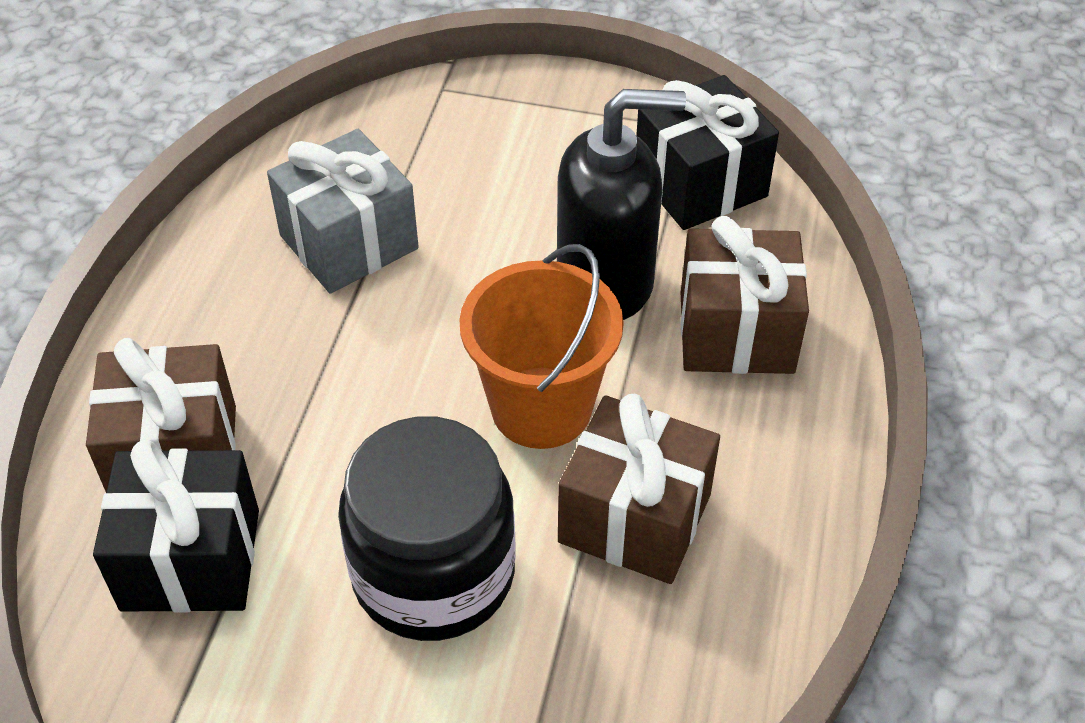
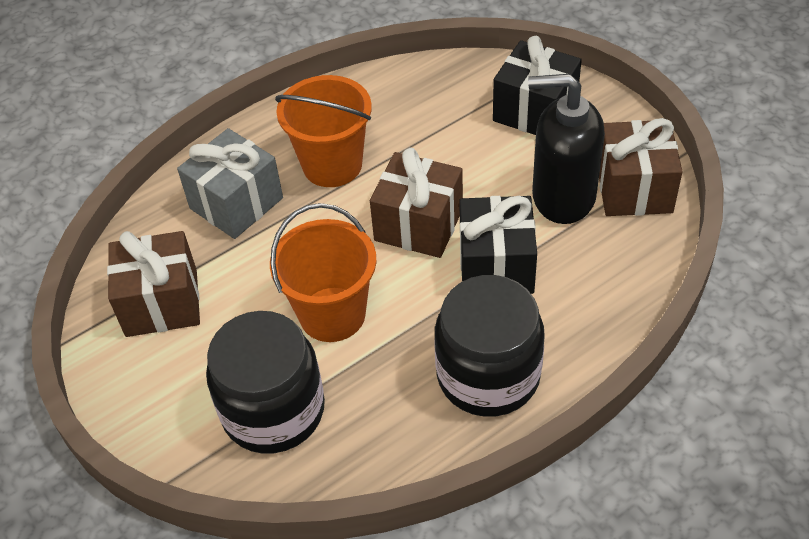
black jar: 1 -> 2
orange bucket: 1 -> 2

